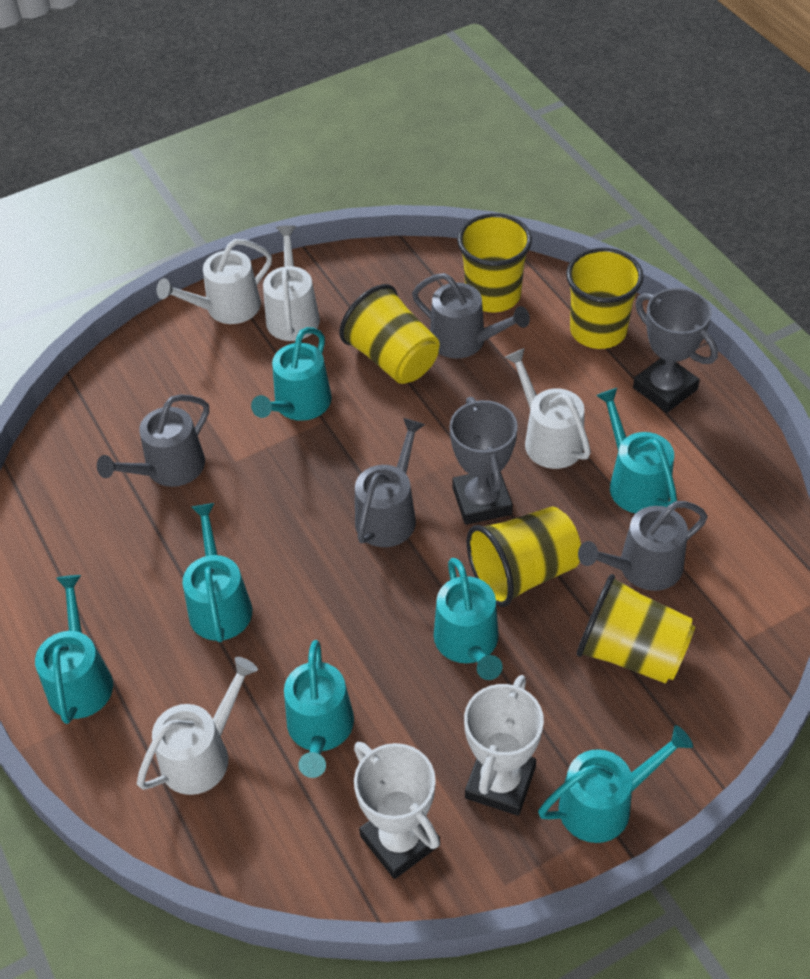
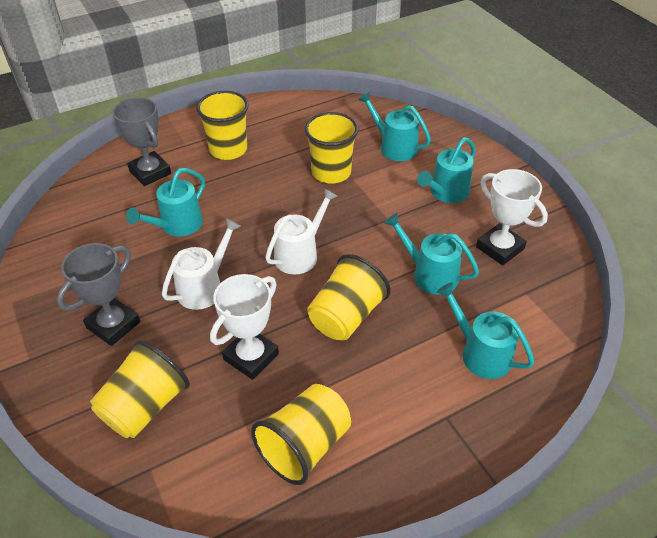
grey watering can: 4 -> 0
turquoise watering can: 7 -> 5
white watering can: 4 -> 2

